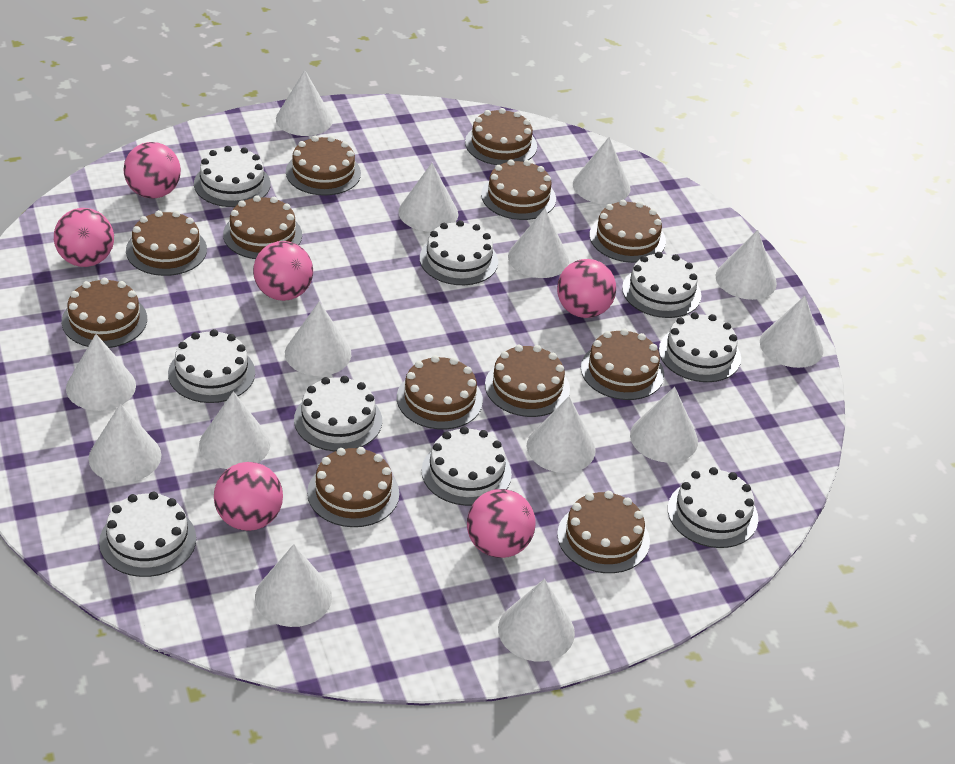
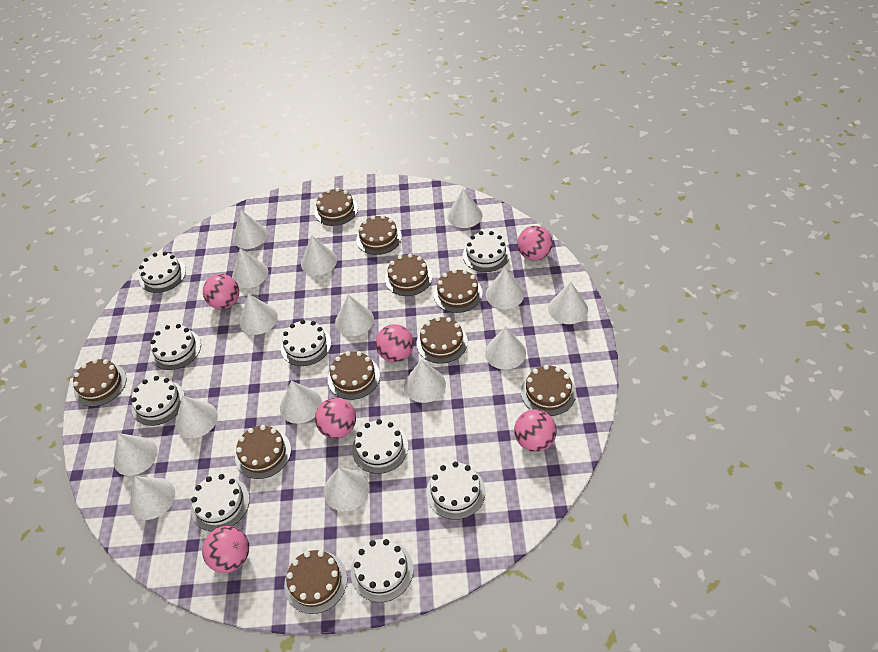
brown cake: 12 -> 10
white cone: 14 -> 15

